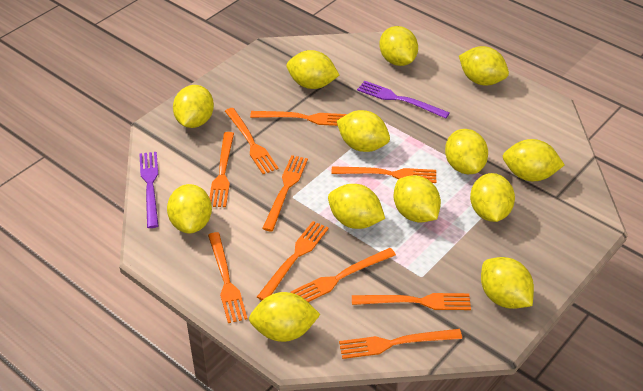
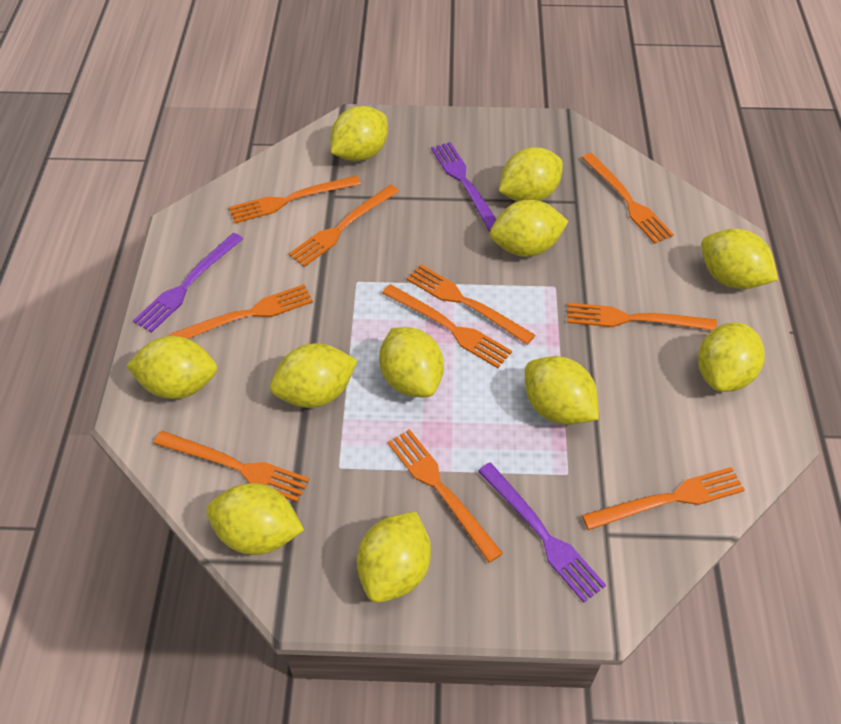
purple fork: 2 -> 3
yellow lemon: 13 -> 11

